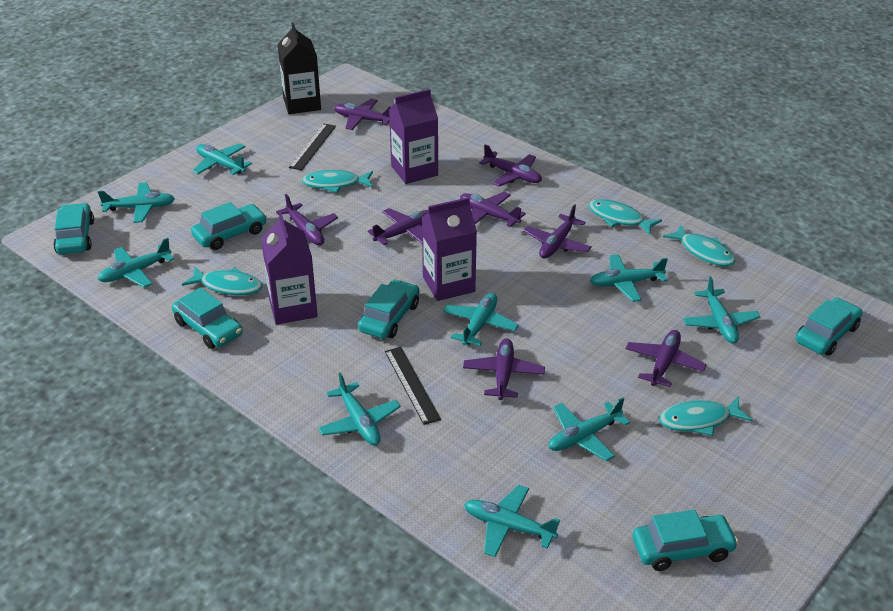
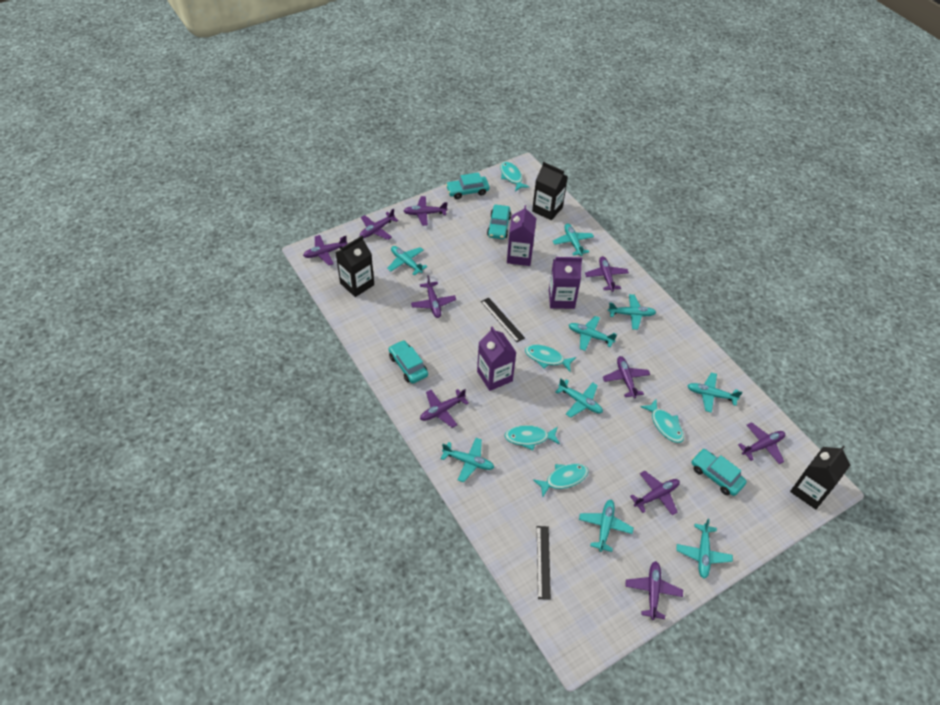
black carton: 1 -> 3
purple plane: 8 -> 10
turquoise car: 6 -> 4

